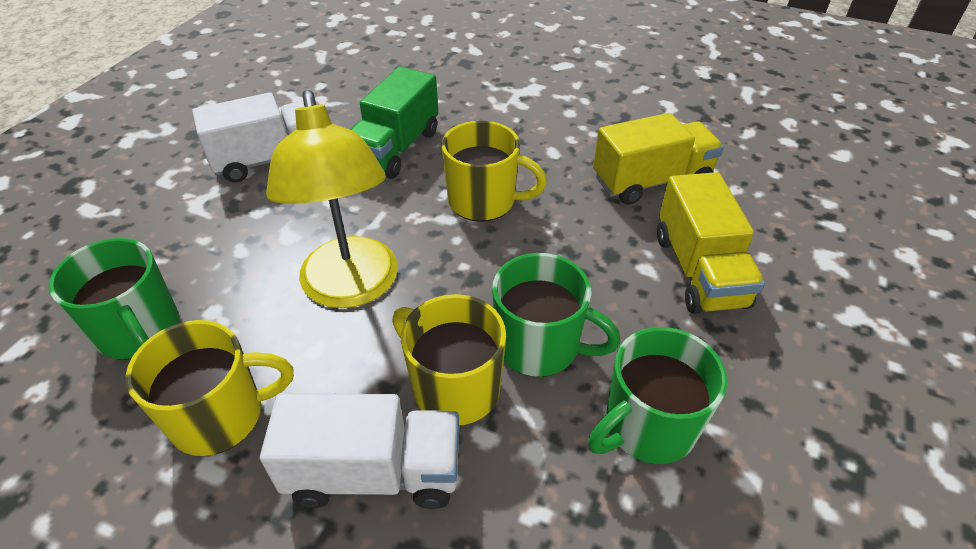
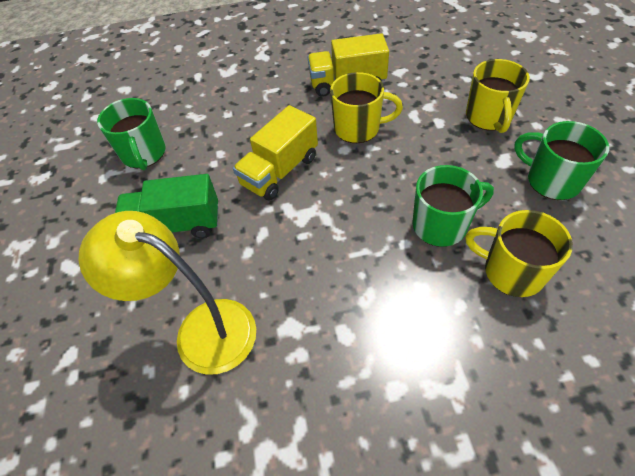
white truck: 2 -> 0

